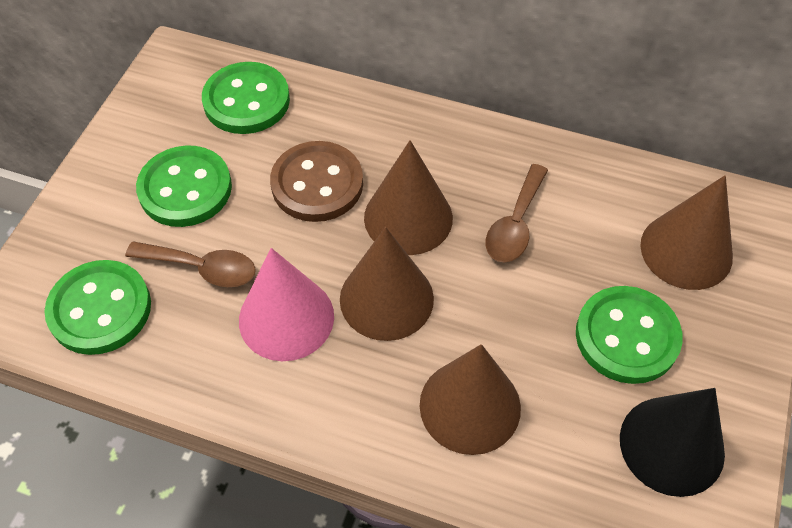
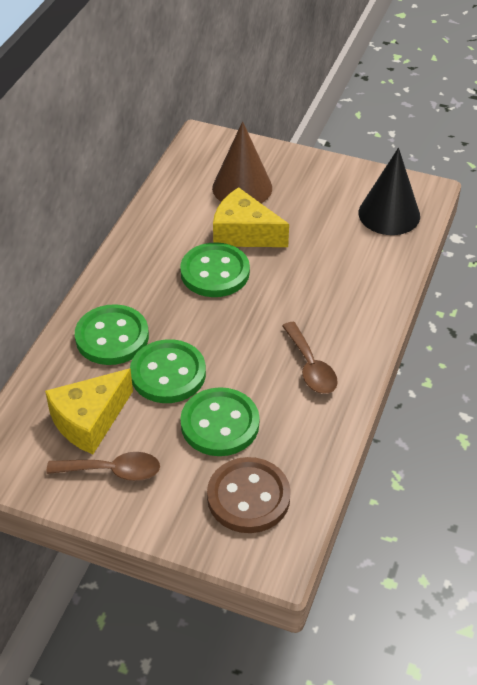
brown cone: 4 -> 1
pink cone: 1 -> 0
yellow cheese: 0 -> 2

